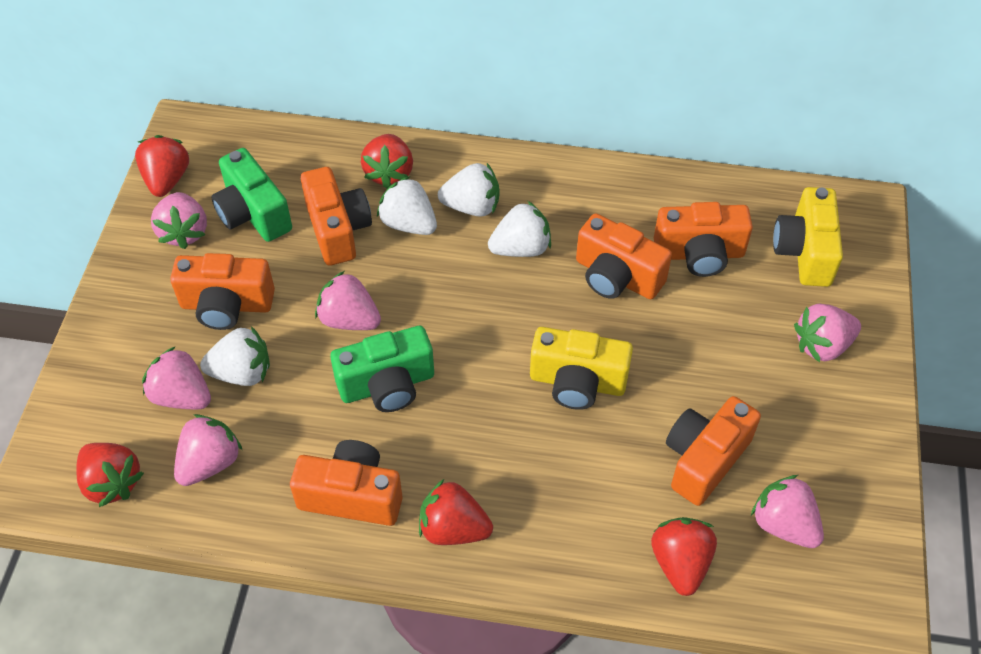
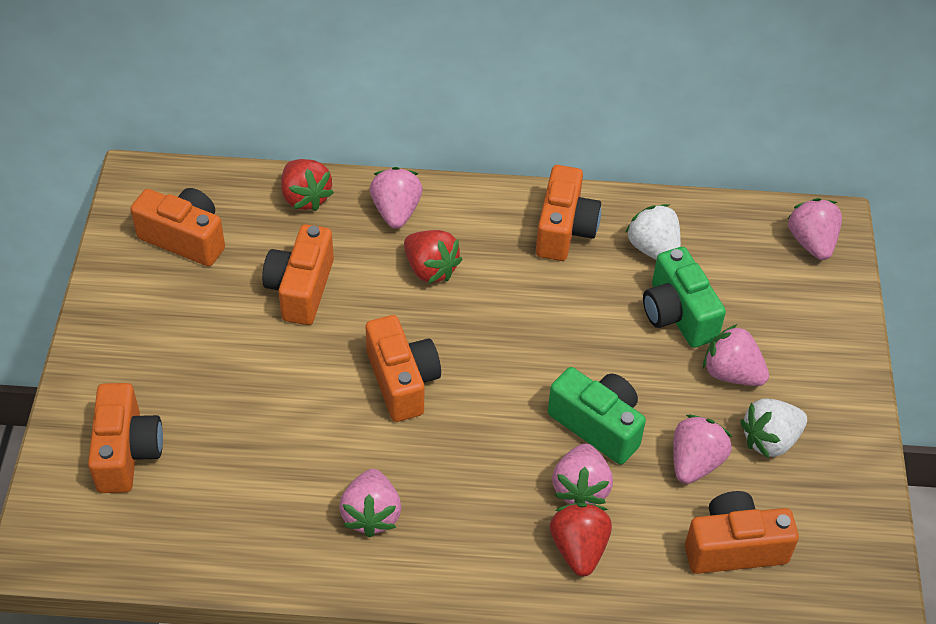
red strawberry: 5 -> 3
white strawberry: 4 -> 2
yellow camera: 2 -> 0

